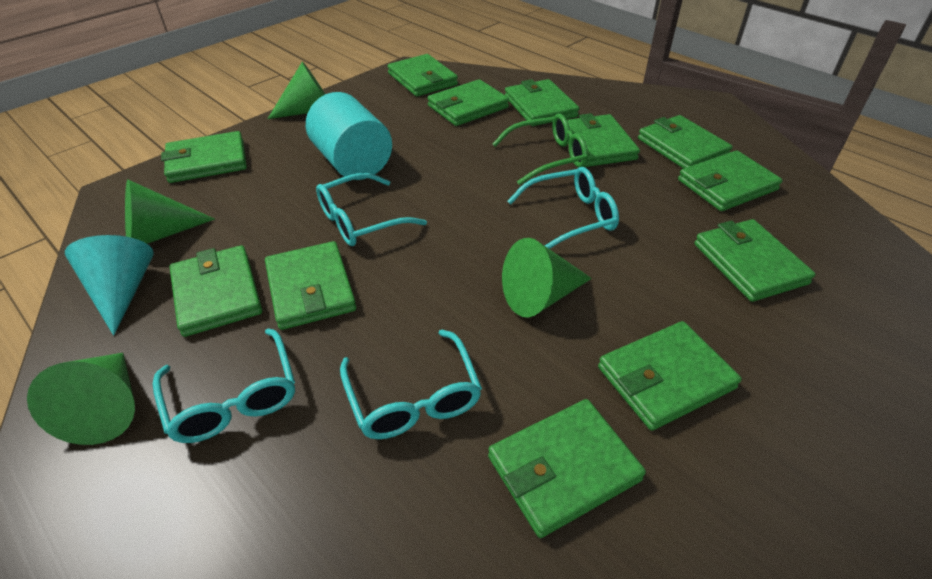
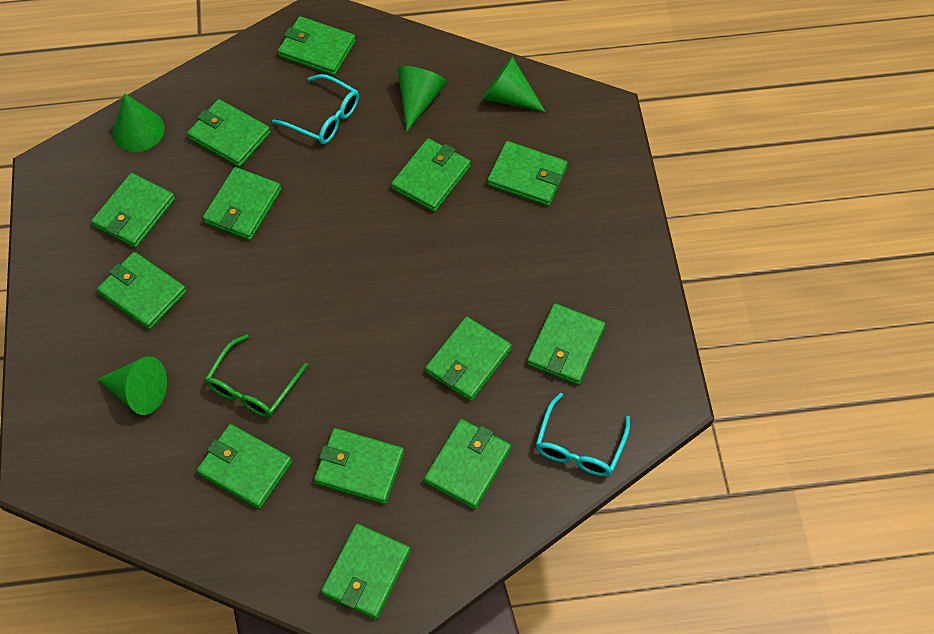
green wallet: 12 -> 13
turquoise cone: 1 -> 0
turquoise cylinder: 1 -> 0
turquoise glasses: 4 -> 2

